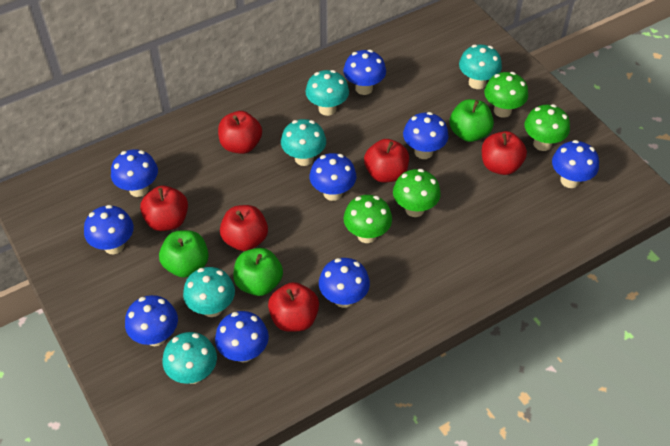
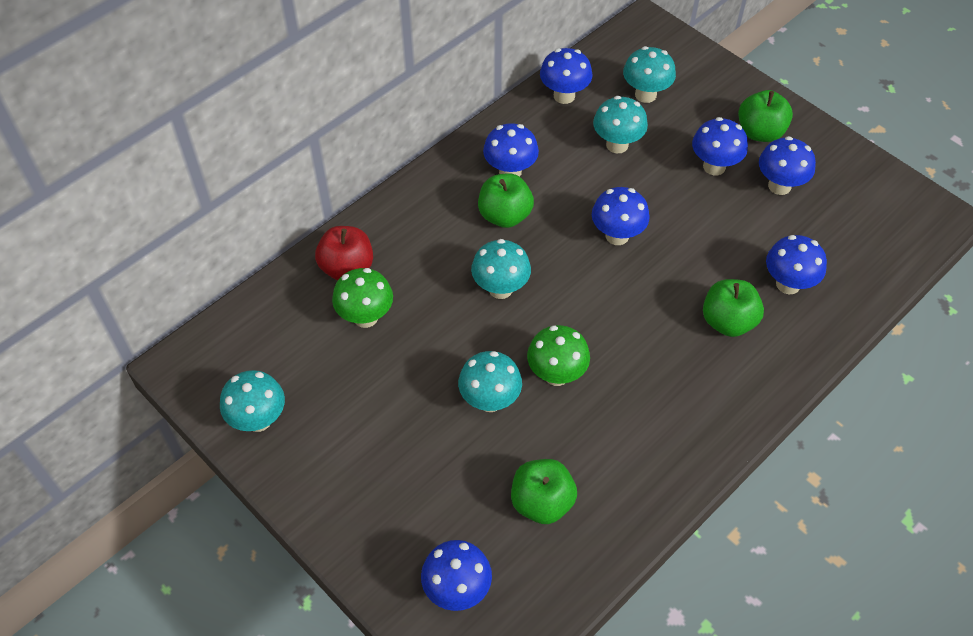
blue mushroom: 9 -> 7
green apple: 3 -> 4
green mushroom: 4 -> 2
red apple: 6 -> 1

